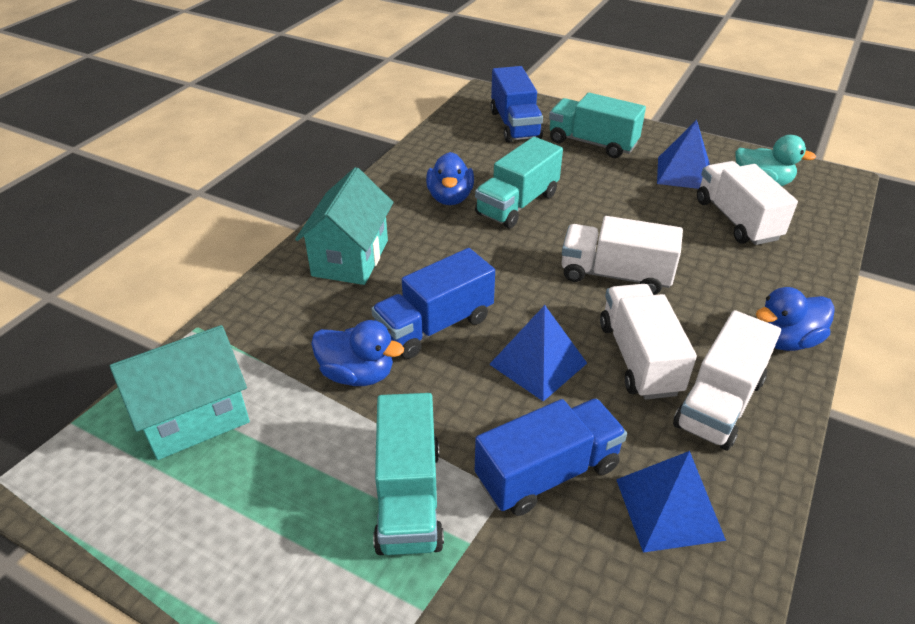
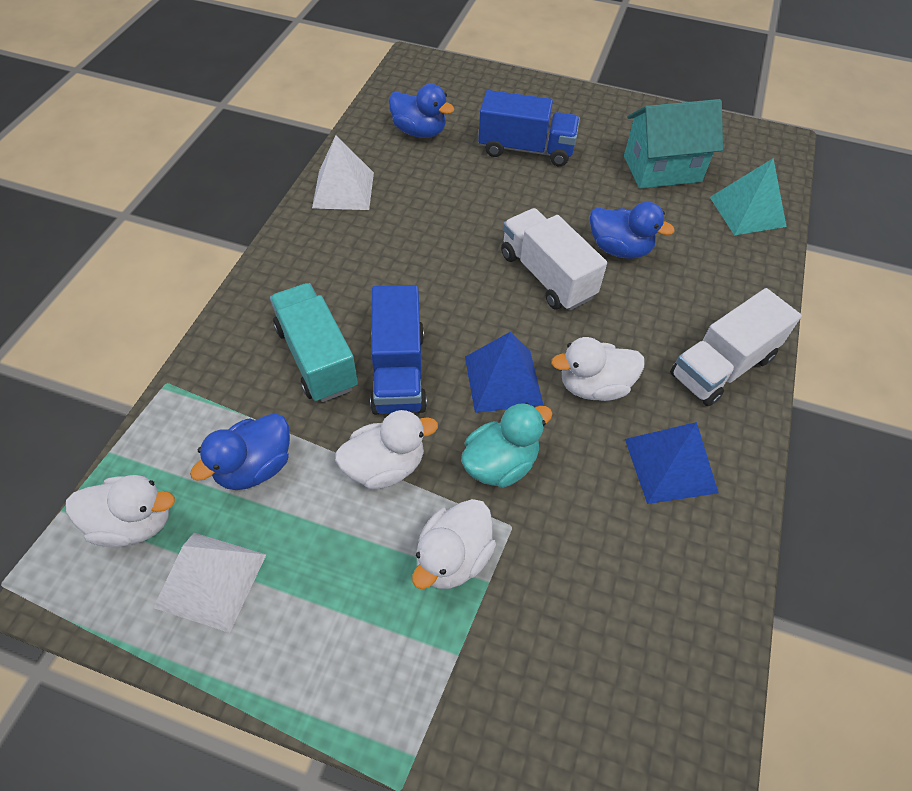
blue pyramid: 3 -> 2
blue truck: 3 -> 2
turquoise house: 2 -> 1
turquoise pyramid: 0 -> 1
turquoise truck: 3 -> 1
white duck: 0 -> 4
white pyramid: 0 -> 2
white truck: 4 -> 2

